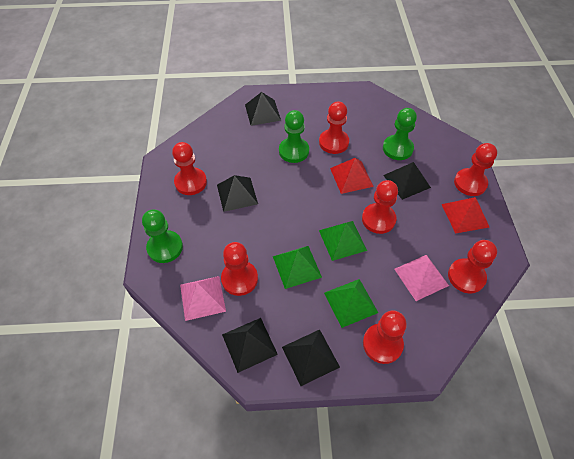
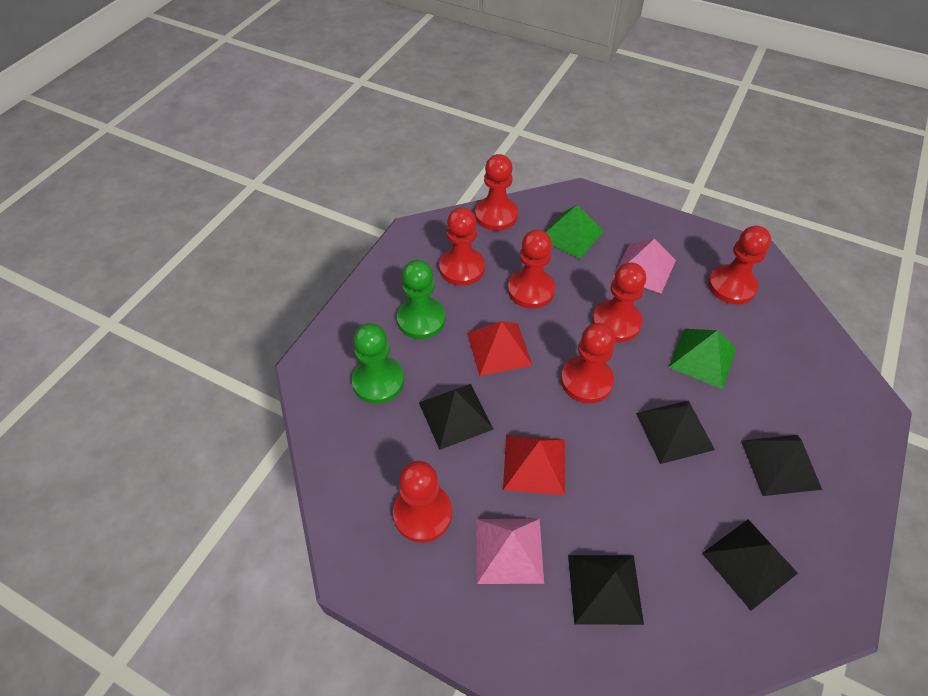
green pawn: 3 -> 2
green pyramid: 3 -> 2

